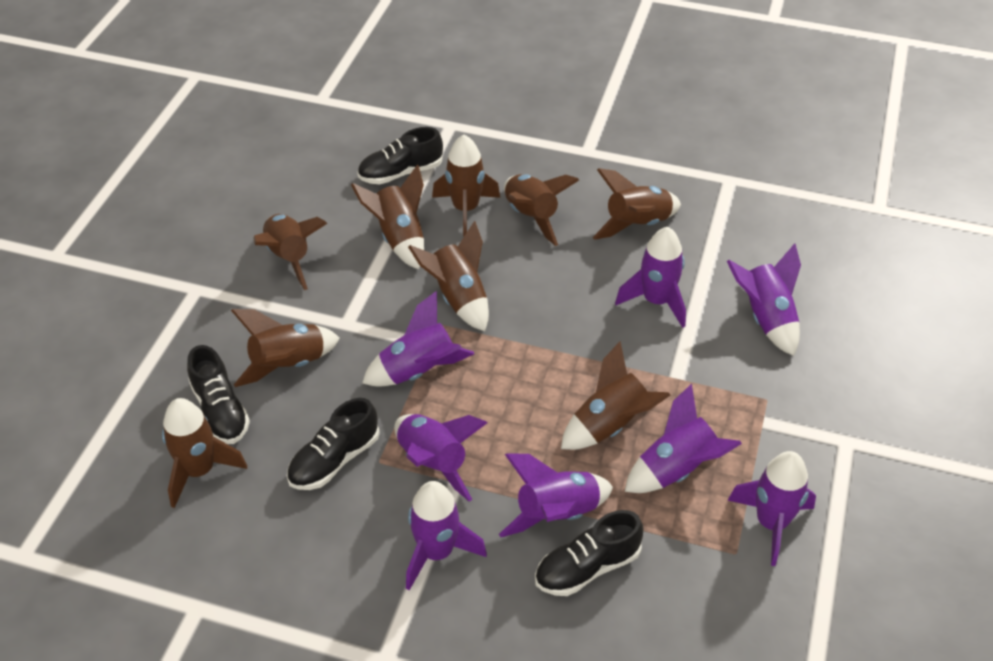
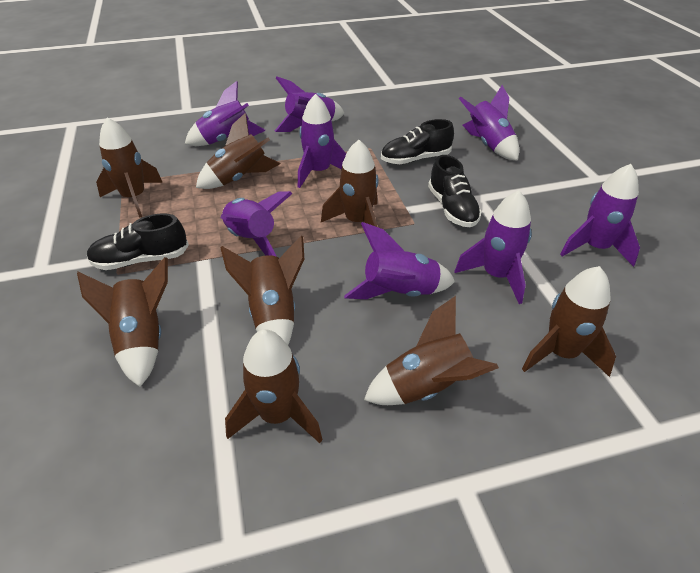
black shoe: 4 -> 3
brown rocket: 9 -> 8

